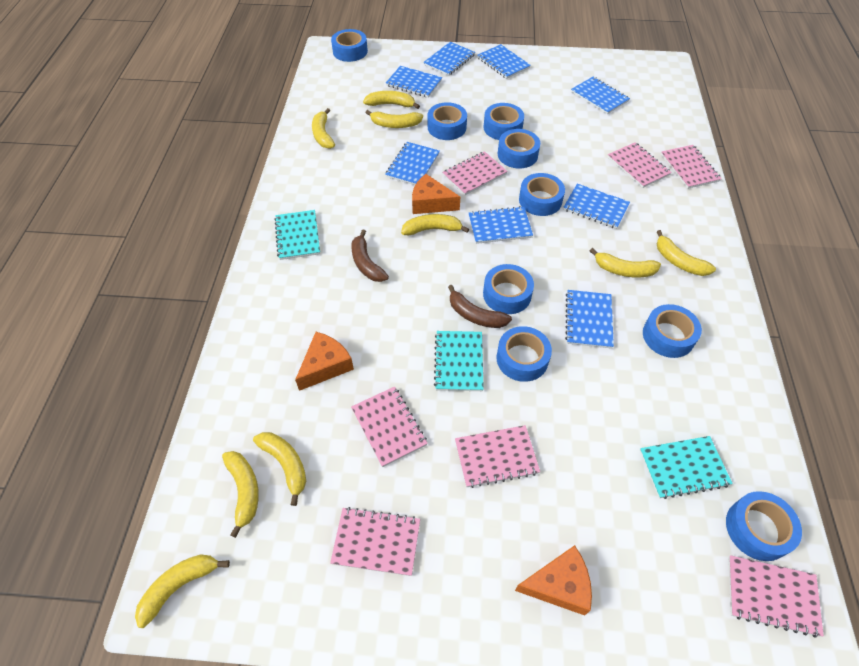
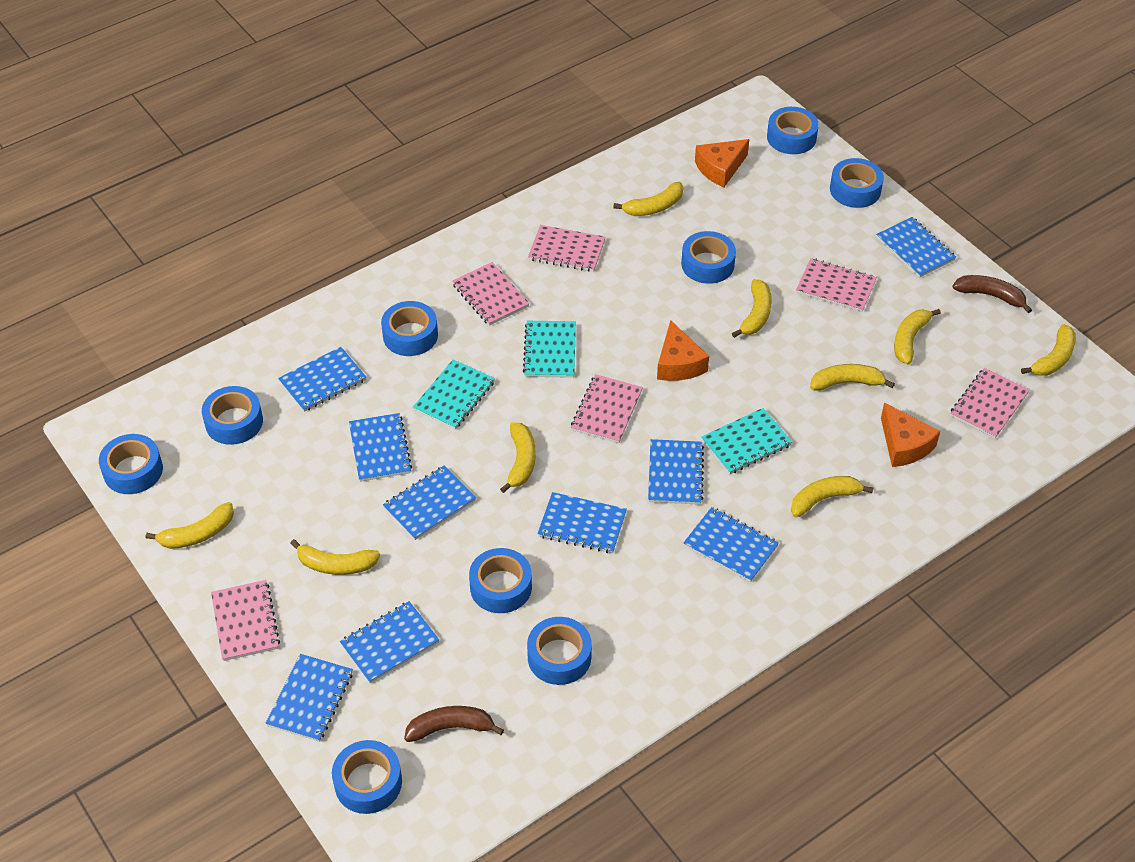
blue notebook: 8 -> 9
pink notebook: 7 -> 6

